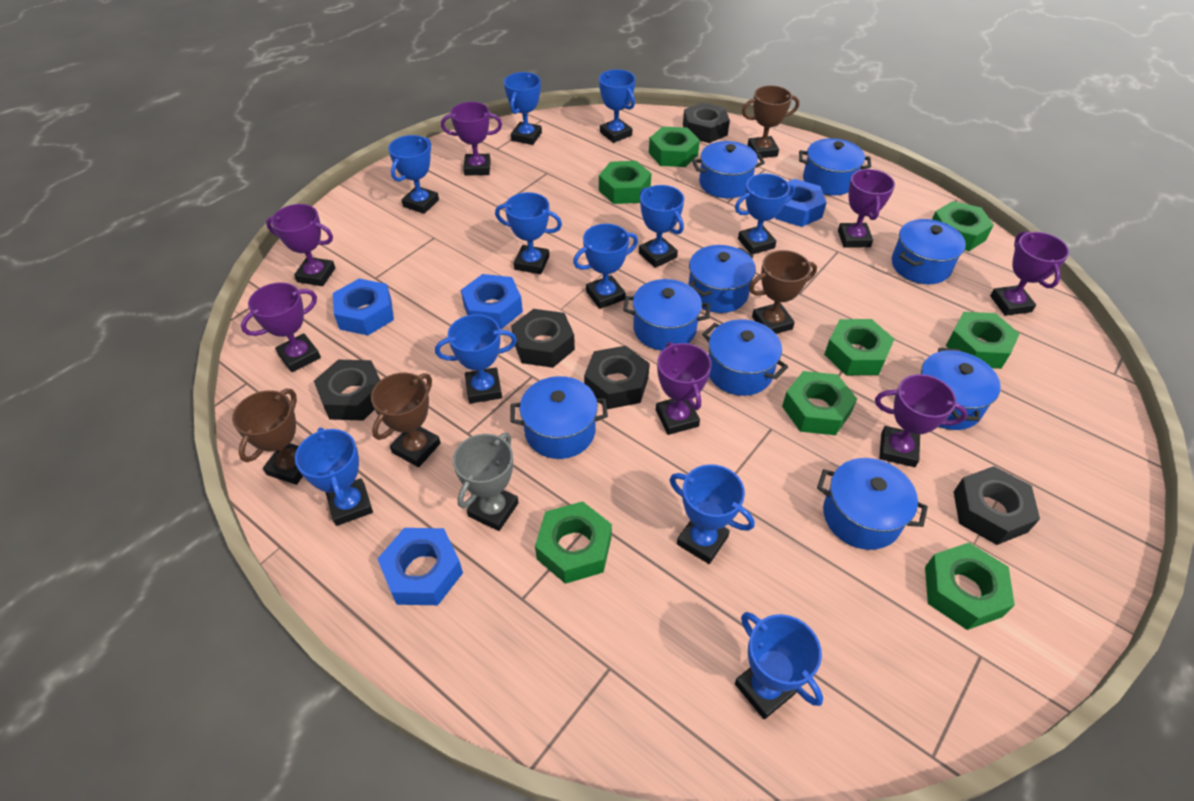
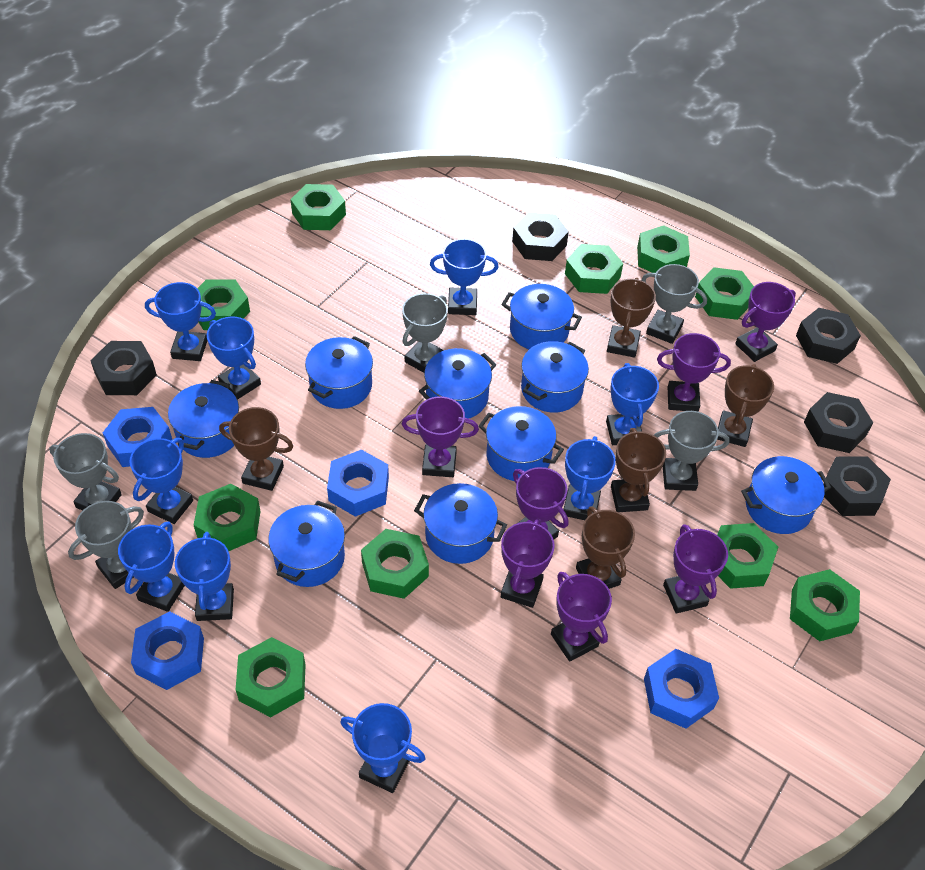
blue trophy: 11 -> 9
brown trophy: 4 -> 5
green nut: 8 -> 10
grey trophy: 1 -> 5

